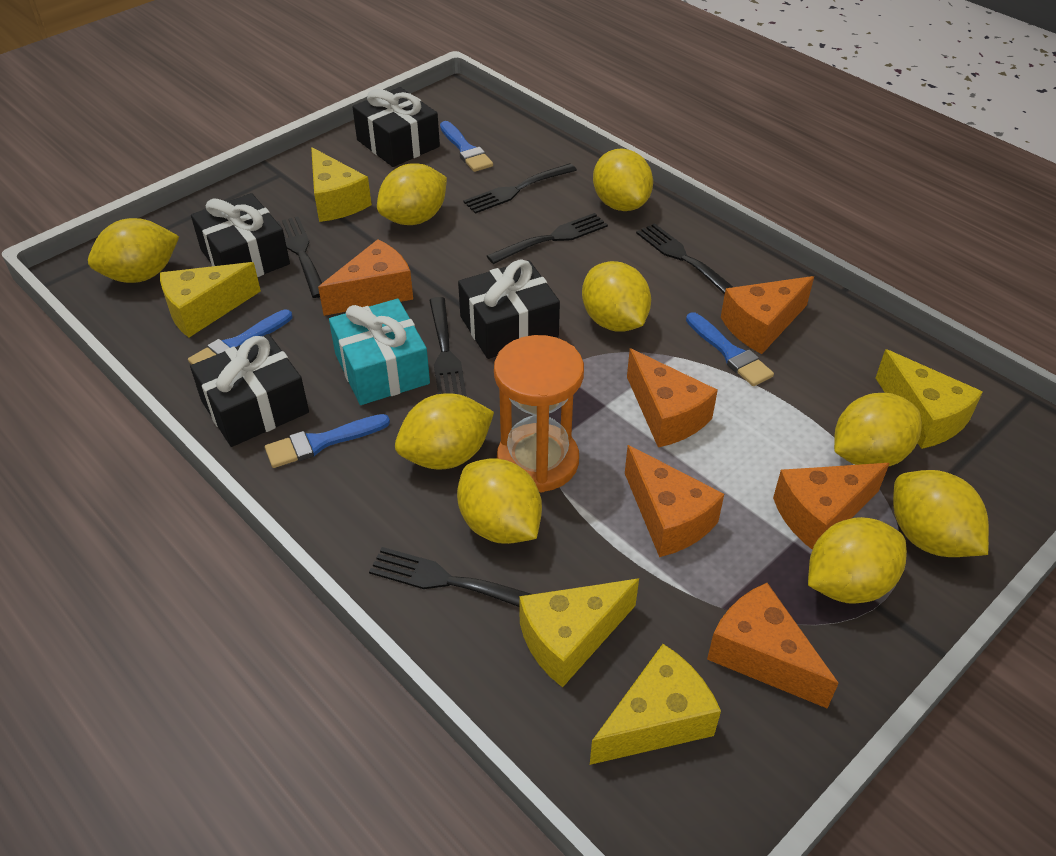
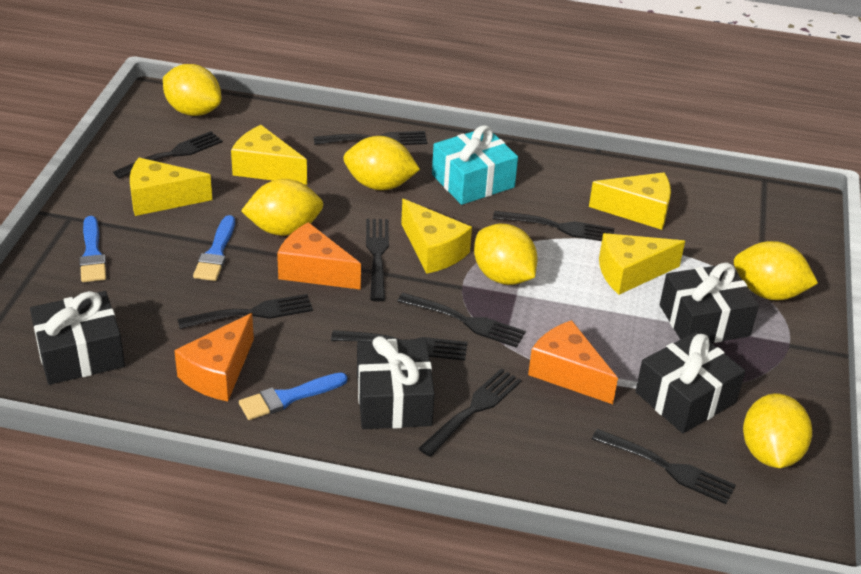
black fork: 6 -> 9
blue brush: 4 -> 3
orange cheese: 6 -> 3
orange hourglass: 1 -> 0
yellow lemon: 9 -> 6

